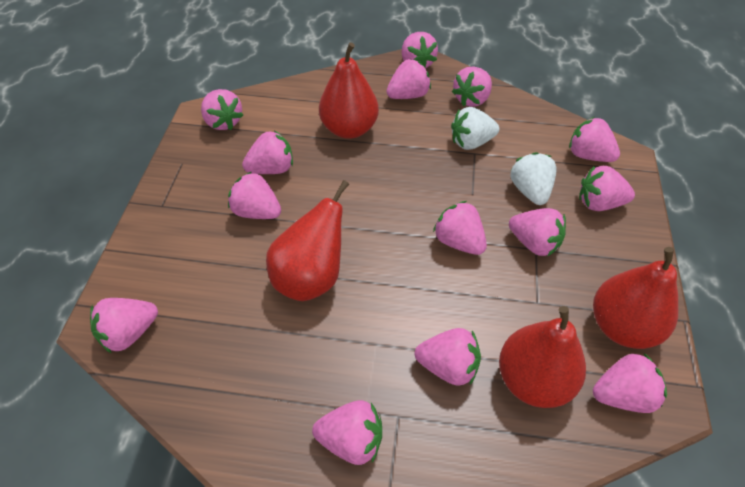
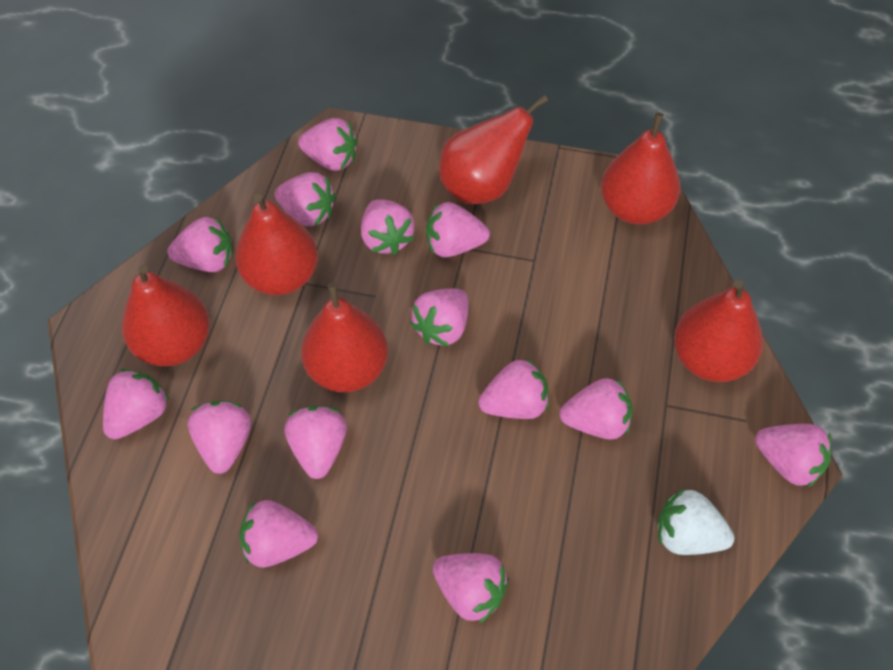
red pear: 4 -> 6
white strawberry: 2 -> 1

